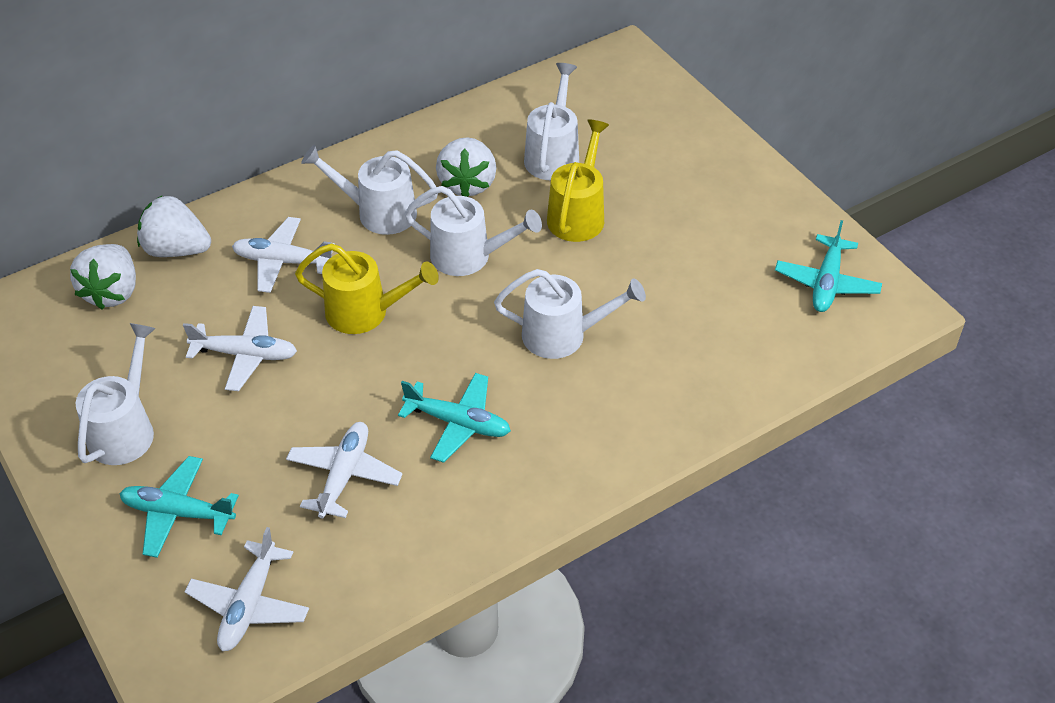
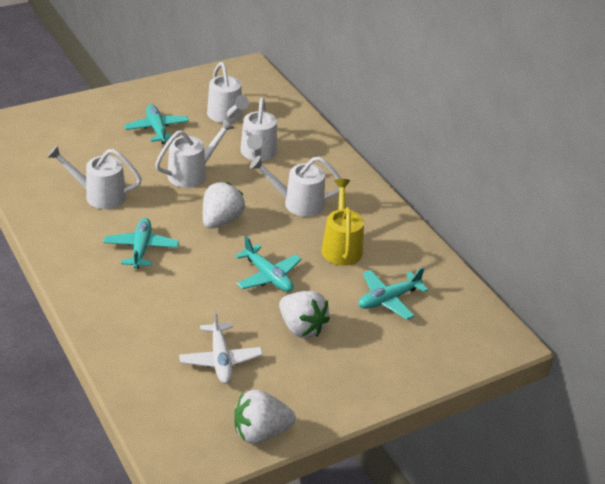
turquoise plane: 3 -> 4
white plane: 4 -> 1
yellow watering can: 2 -> 1

